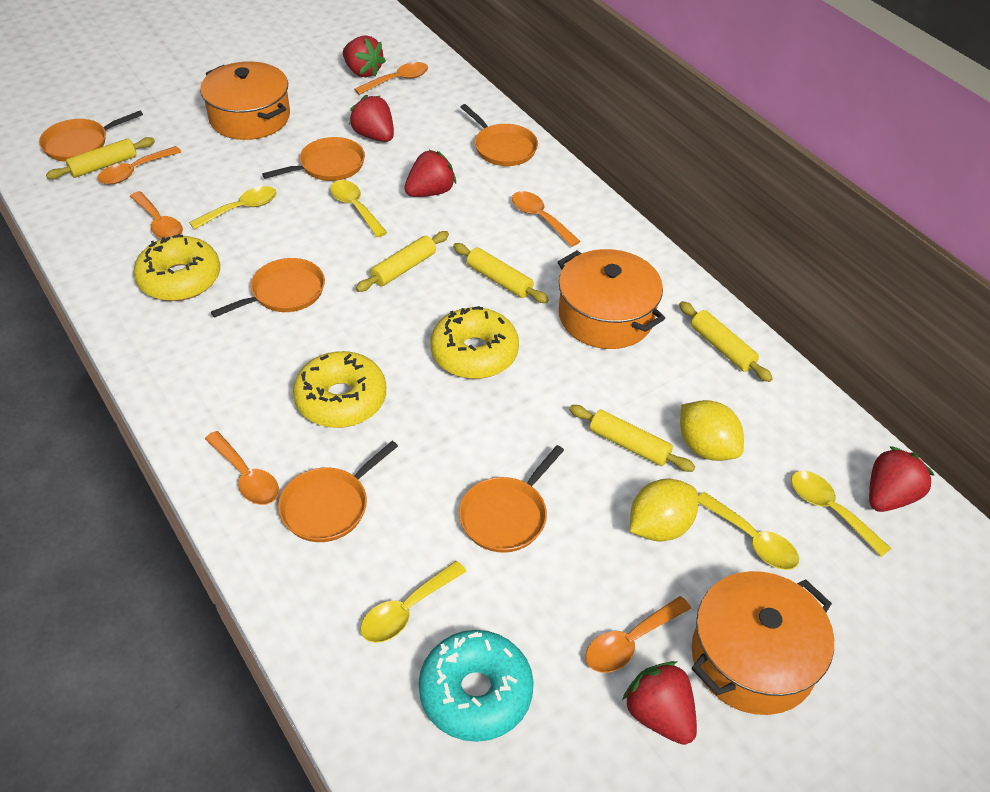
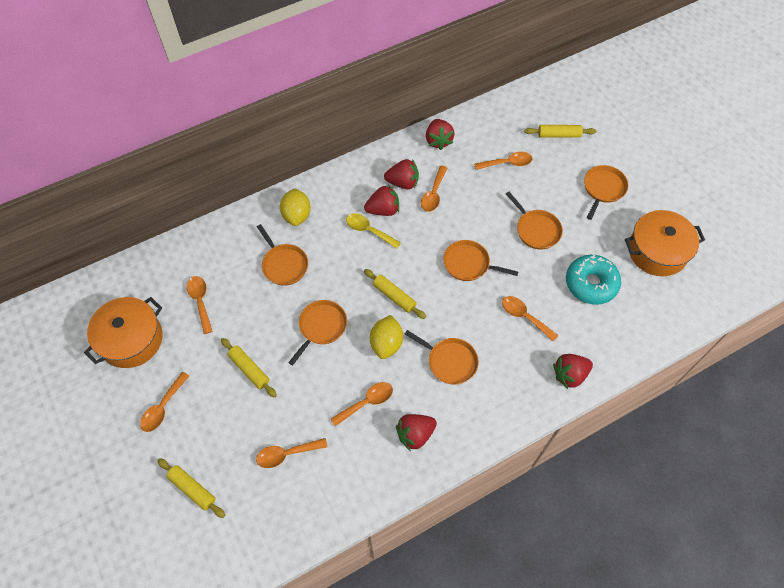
orange pot: 3 -> 2
orange spoon: 6 -> 7
yellow donut: 3 -> 0
yellow rolling pin: 5 -> 4
yellow spoon: 5 -> 1

